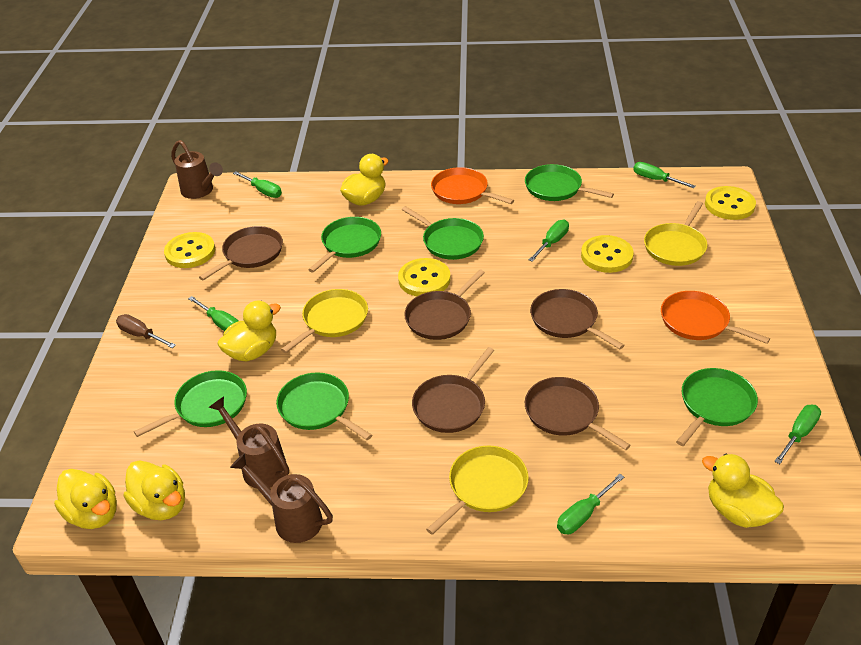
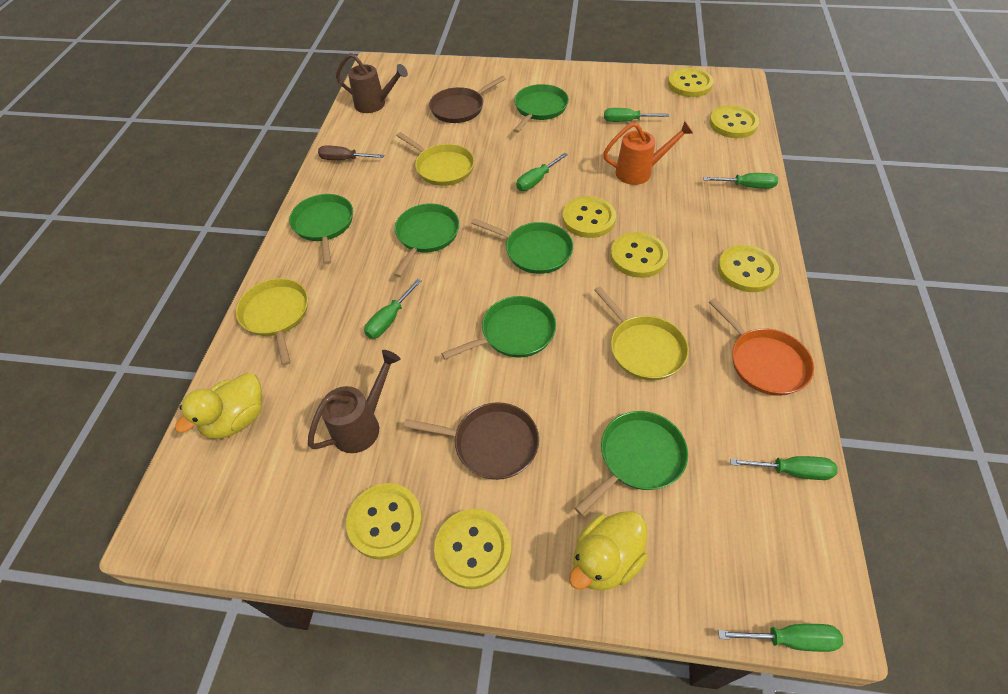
brown pan: 5 -> 2
brown watering can: 3 -> 2
orange pan: 2 -> 1
orange watering can: 0 -> 1
yellow button: 4 -> 7
yellow duck: 5 -> 2

